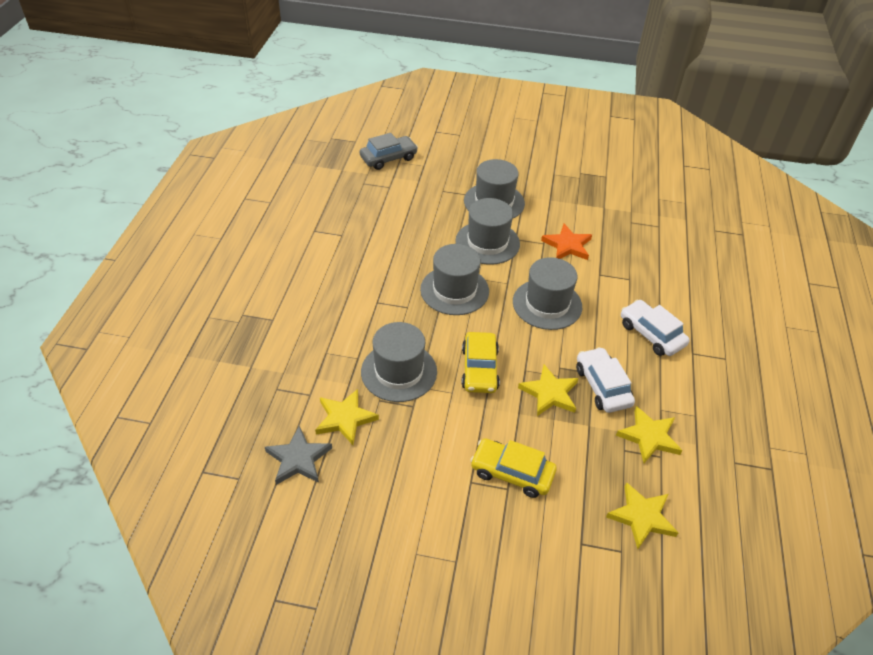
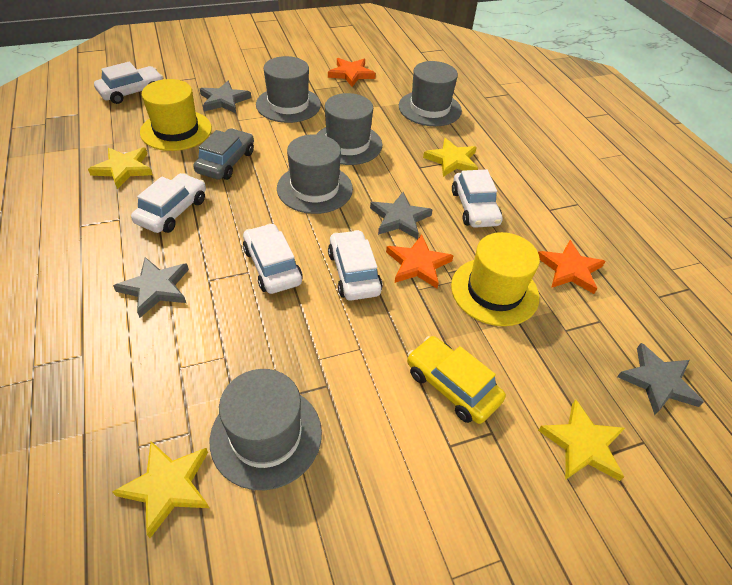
grey star: 1 -> 4
orange star: 1 -> 3
white car: 2 -> 5
yellow car: 2 -> 1
yellow hat: 0 -> 2

